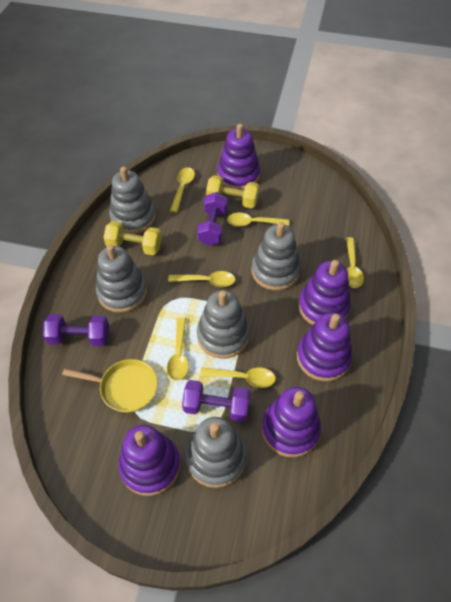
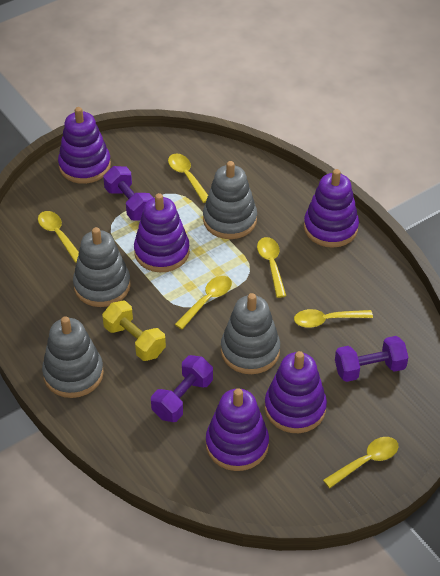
grey stacking toy: 5 -> 4
yellow dumbbell: 2 -> 1
yellow pan: 1 -> 0

